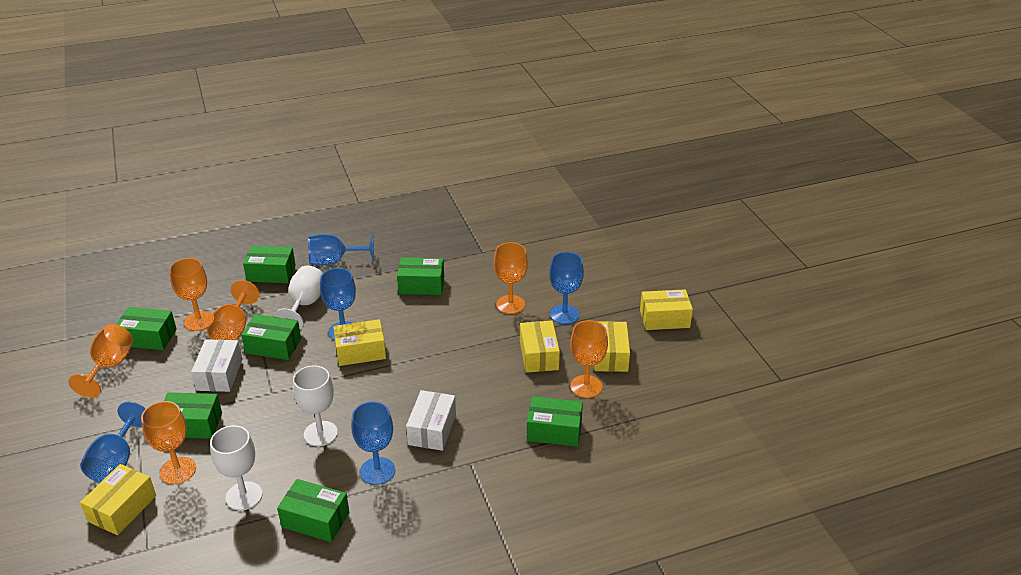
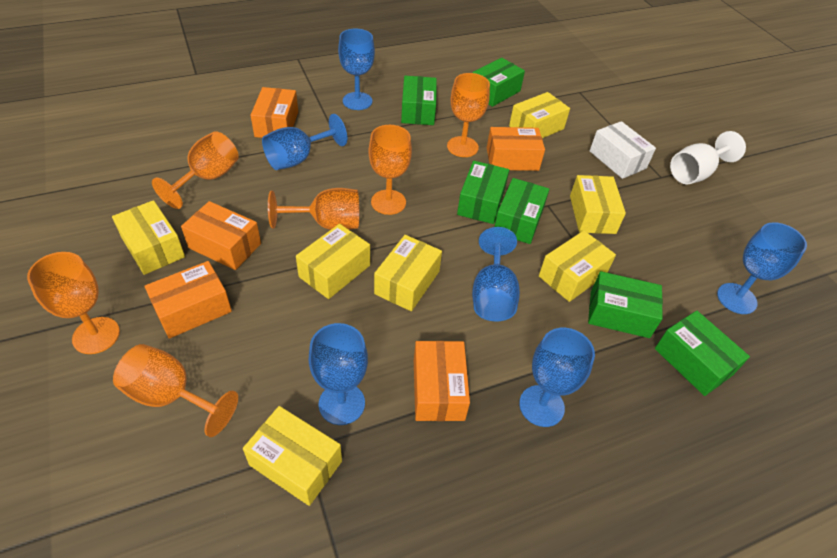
blue goblet: 5 -> 6
green box: 7 -> 6
orange box: 0 -> 5
white box: 2 -> 1
white goblet: 3 -> 1
yellow box: 5 -> 7

